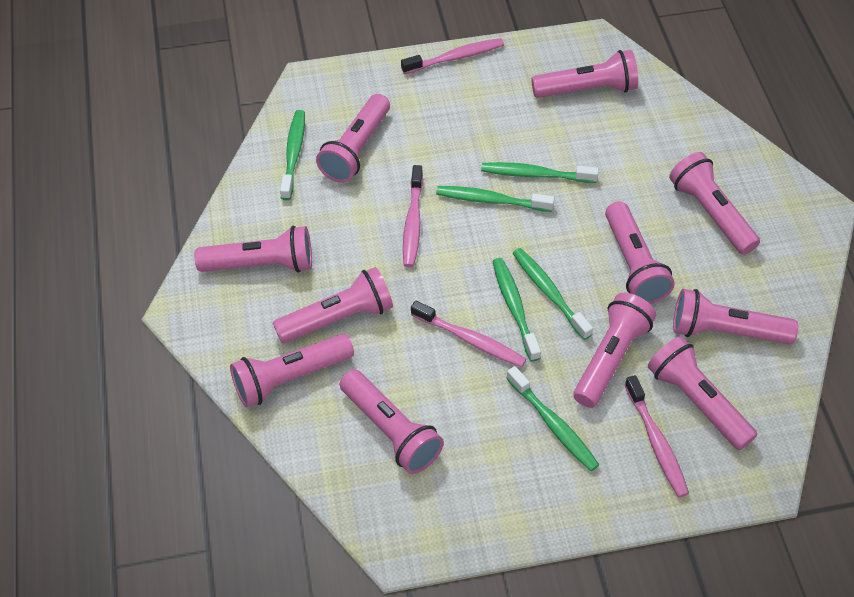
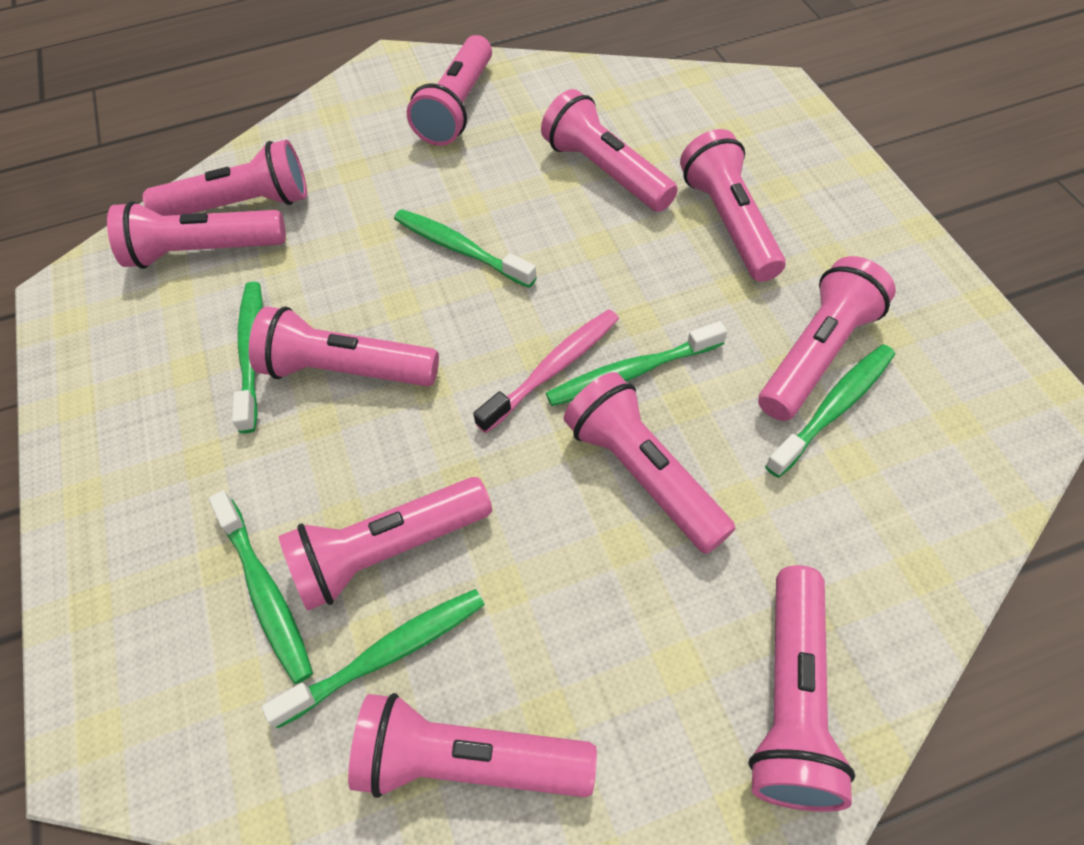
pink toothbrush: 4 -> 1

